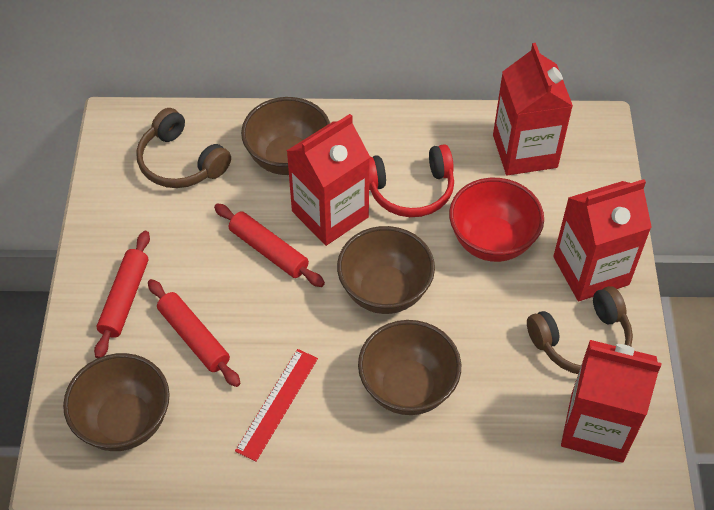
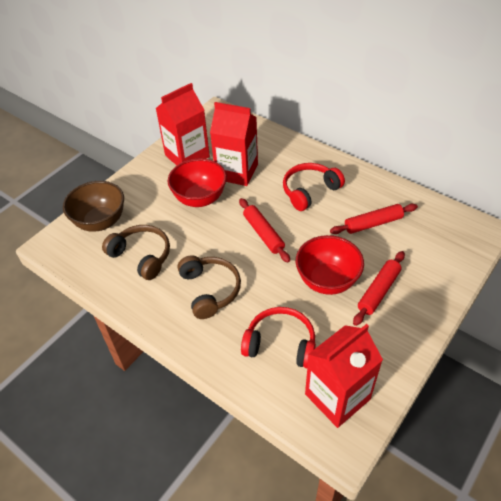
brown bowl: 4 -> 1
red bowl: 1 -> 2
red carton: 4 -> 3
red headphones: 1 -> 2
red ruler: 1 -> 0

